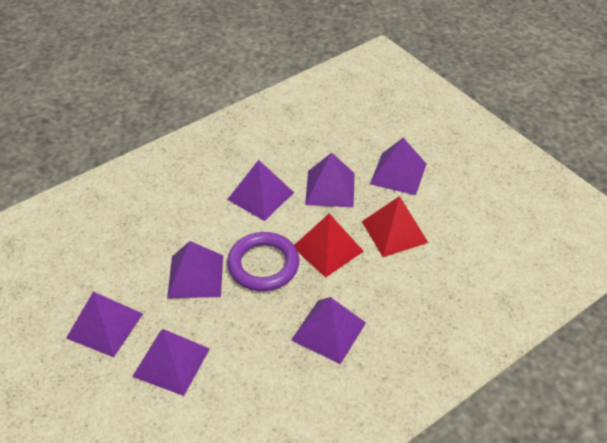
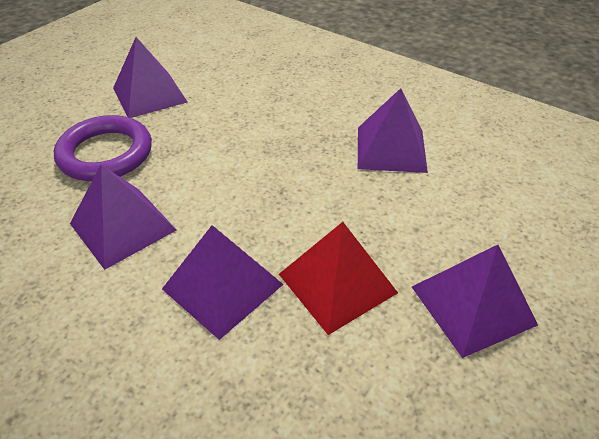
purple pyramid: 7 -> 5
red pyramid: 2 -> 1

